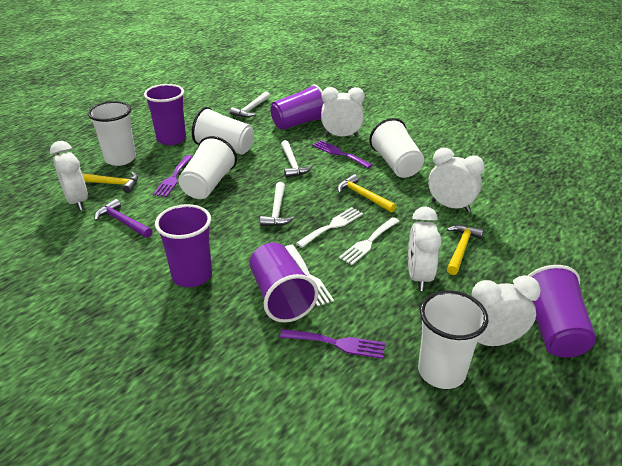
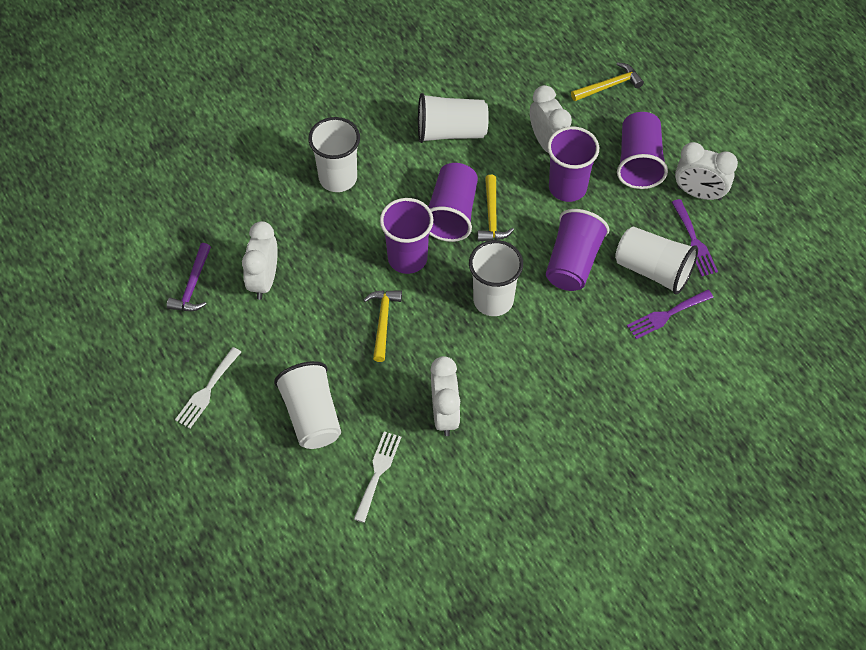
purple fork: 3 -> 2
white clock: 5 -> 4
white fork: 3 -> 2
white hammer: 3 -> 0

